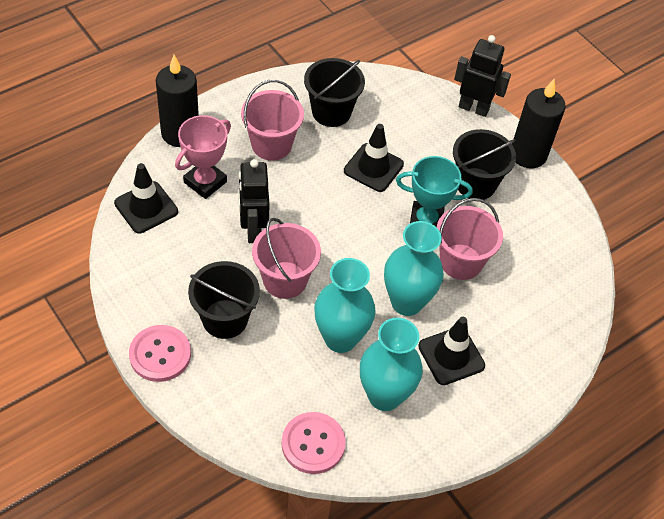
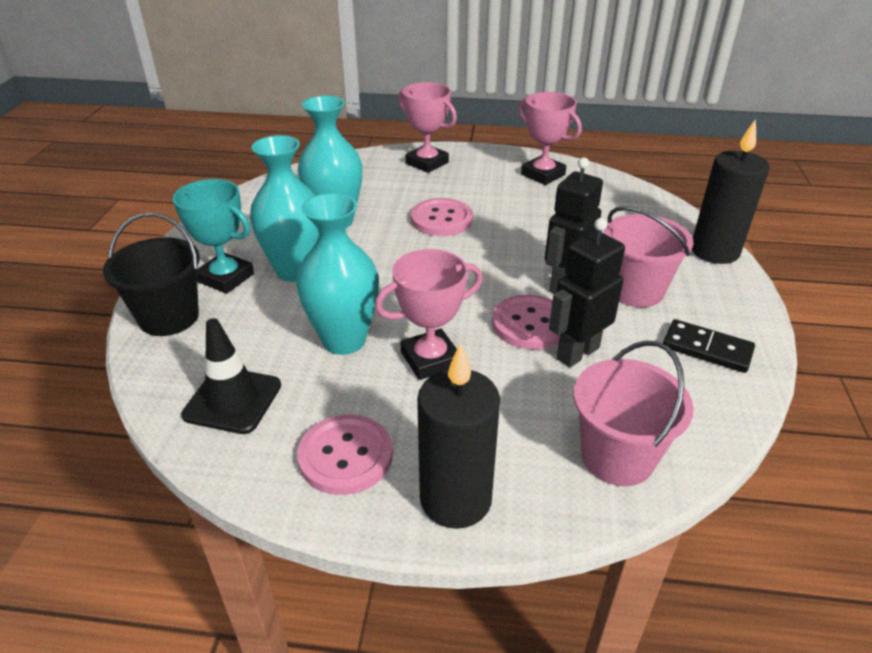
black bucket: 3 -> 1
black domino: 0 -> 1
black traffic cone: 3 -> 1
pink bucket: 3 -> 2
pink button: 2 -> 3
pink trophy: 1 -> 3

